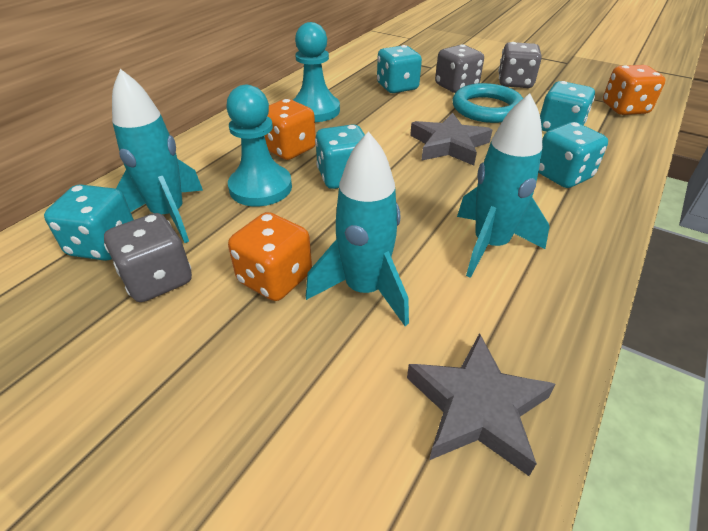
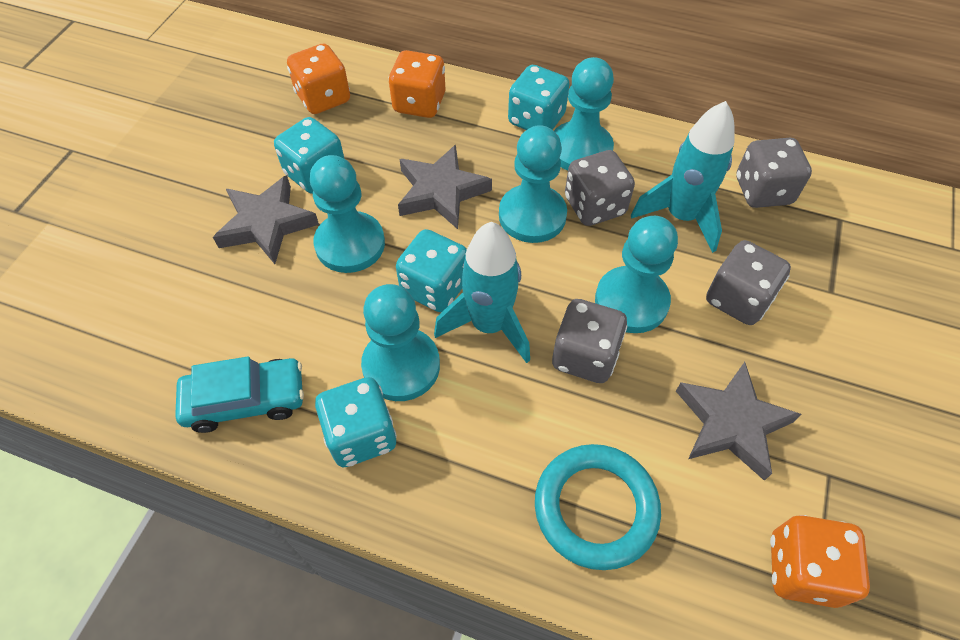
grey dice: 3 -> 4
grey star: 2 -> 3
turquoise car: 0 -> 1
turquoise dice: 5 -> 4
turquoise pawn: 2 -> 5
turquoise rocket: 3 -> 2

